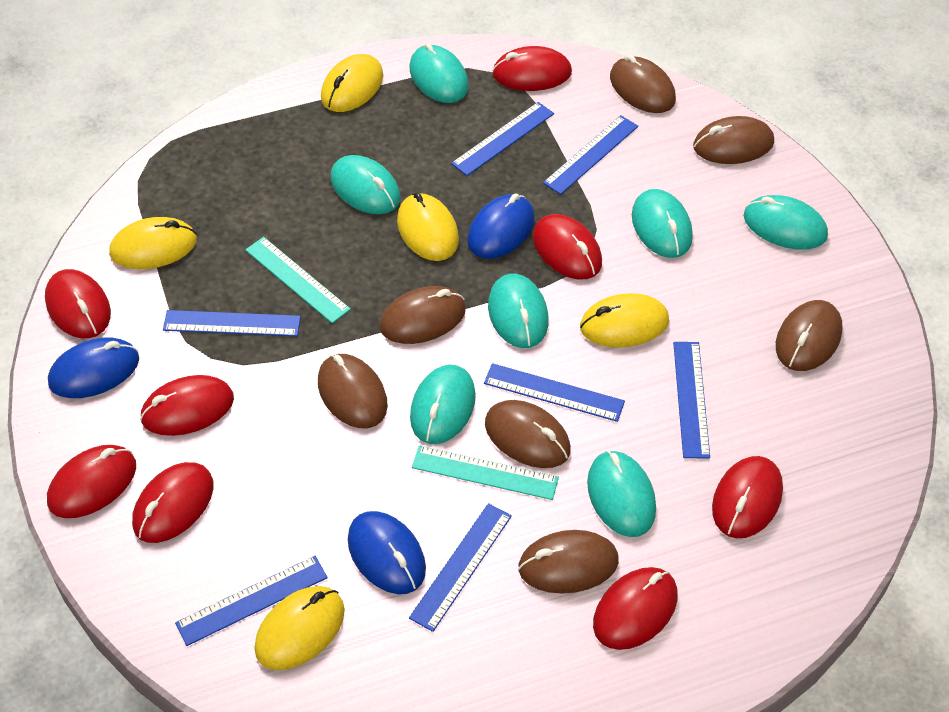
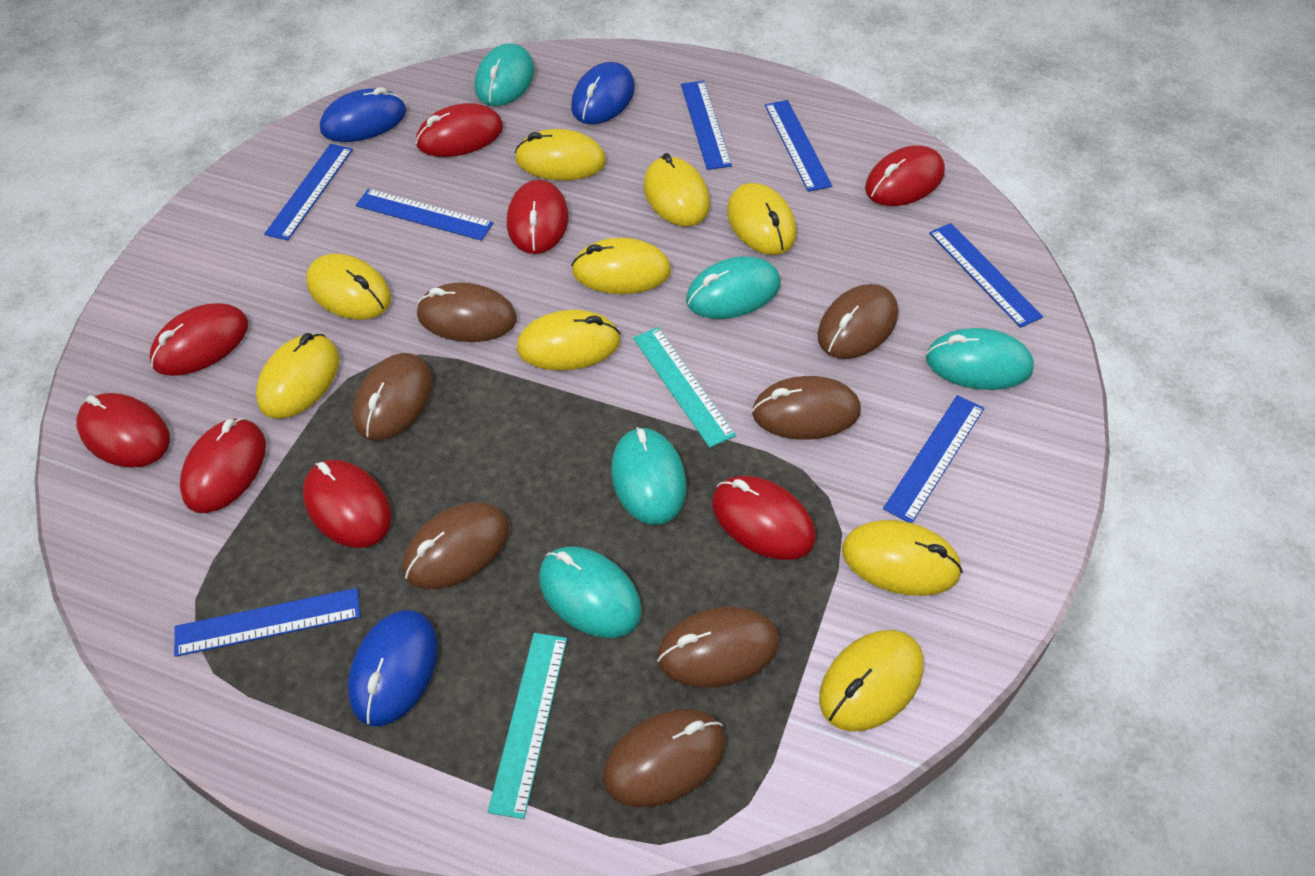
turquoise mouse: 7 -> 5
yellow mouse: 5 -> 9

